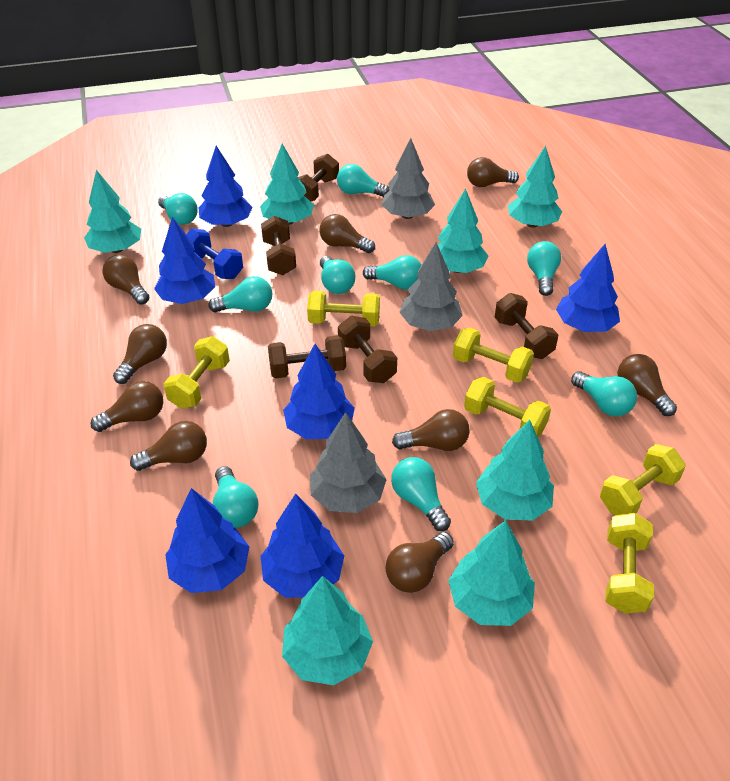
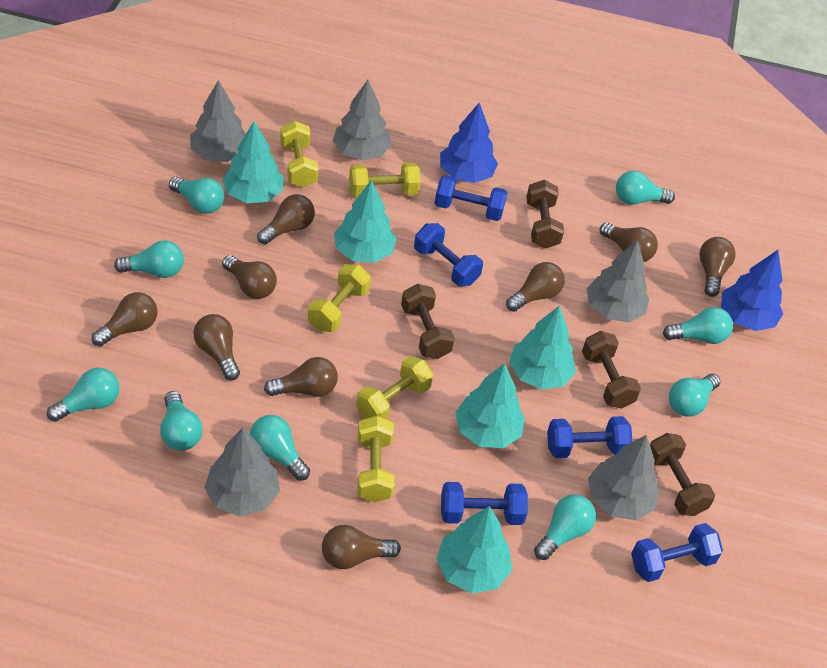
blue dumbbell: 1 -> 5
blue tree: 6 -> 2
brown dumbbell: 5 -> 4
grey tree: 3 -> 5
turquoise tree: 7 -> 5
yellow dumbbell: 6 -> 5

